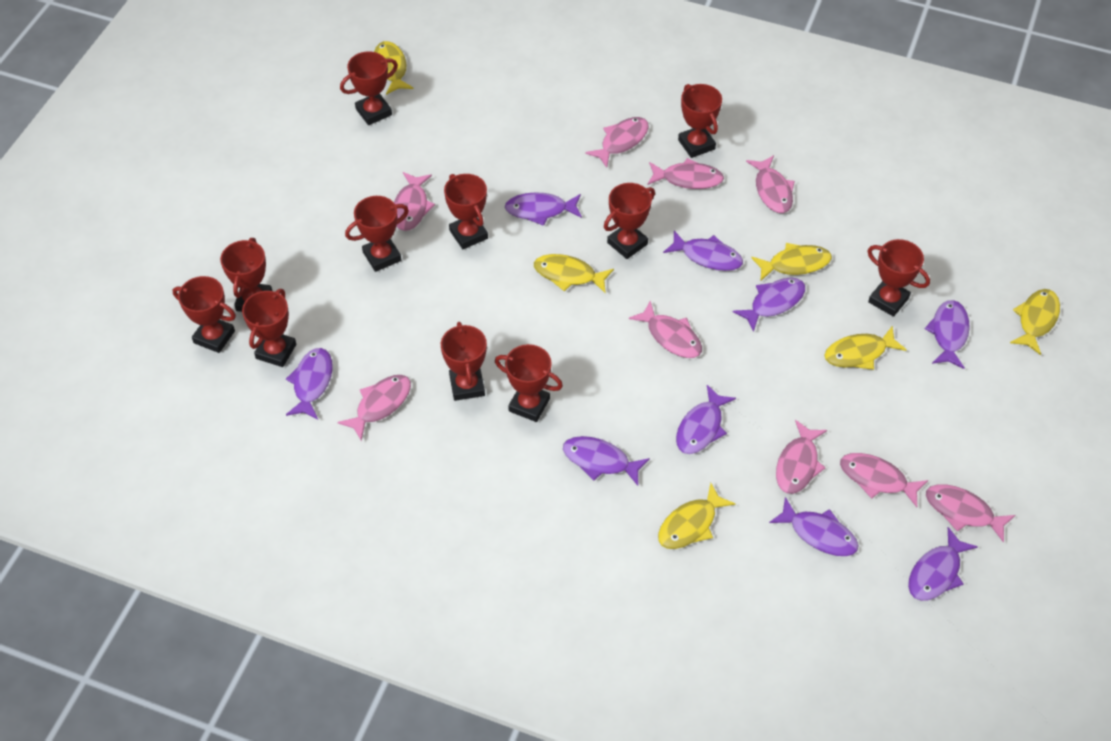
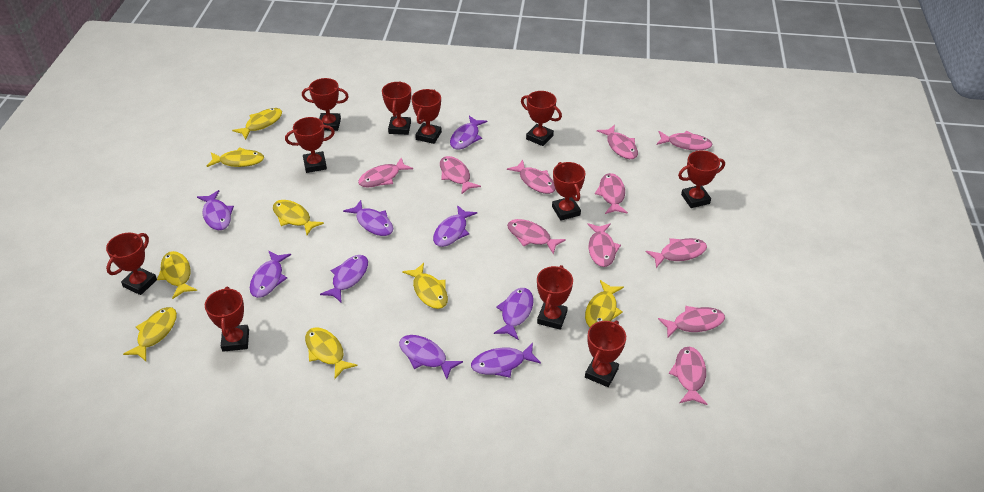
pink fish: 9 -> 11
yellow fish: 6 -> 8

